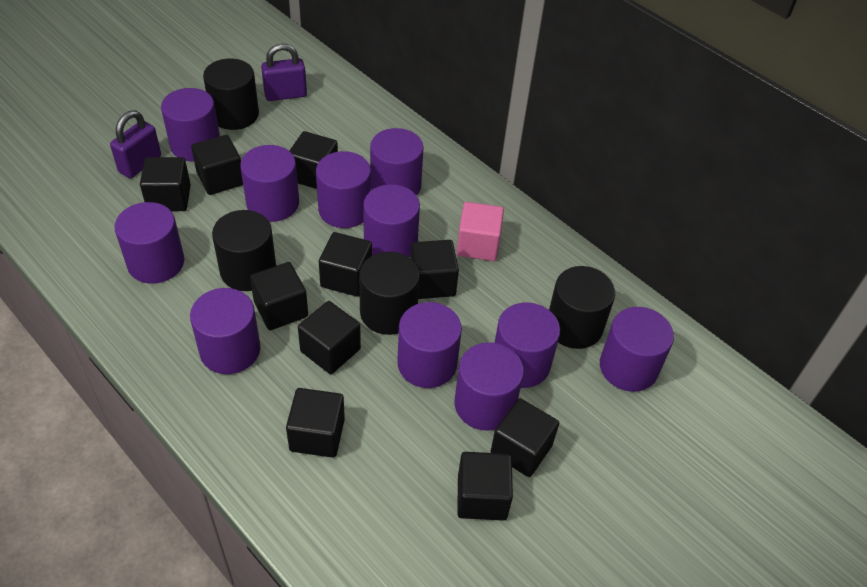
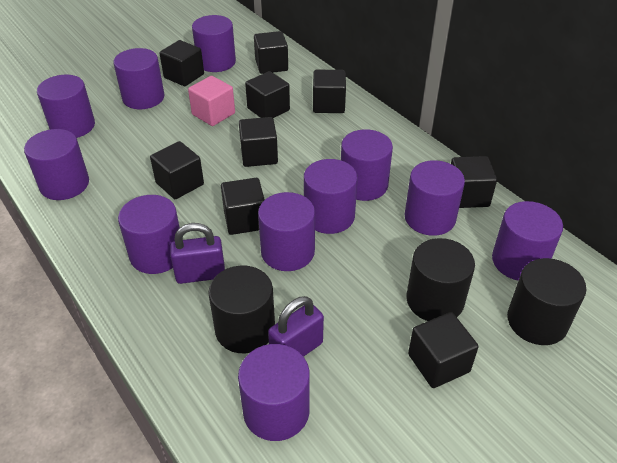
black cube: 10 -> 9
black cylinder: 4 -> 3

